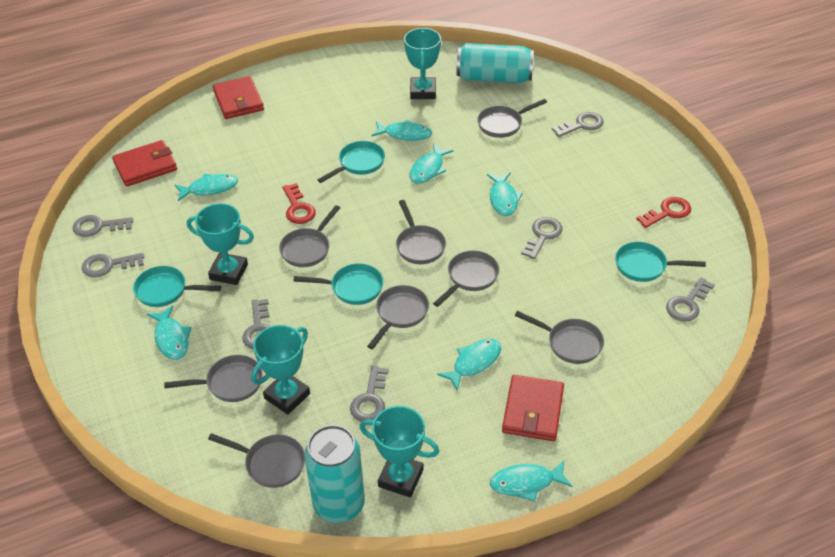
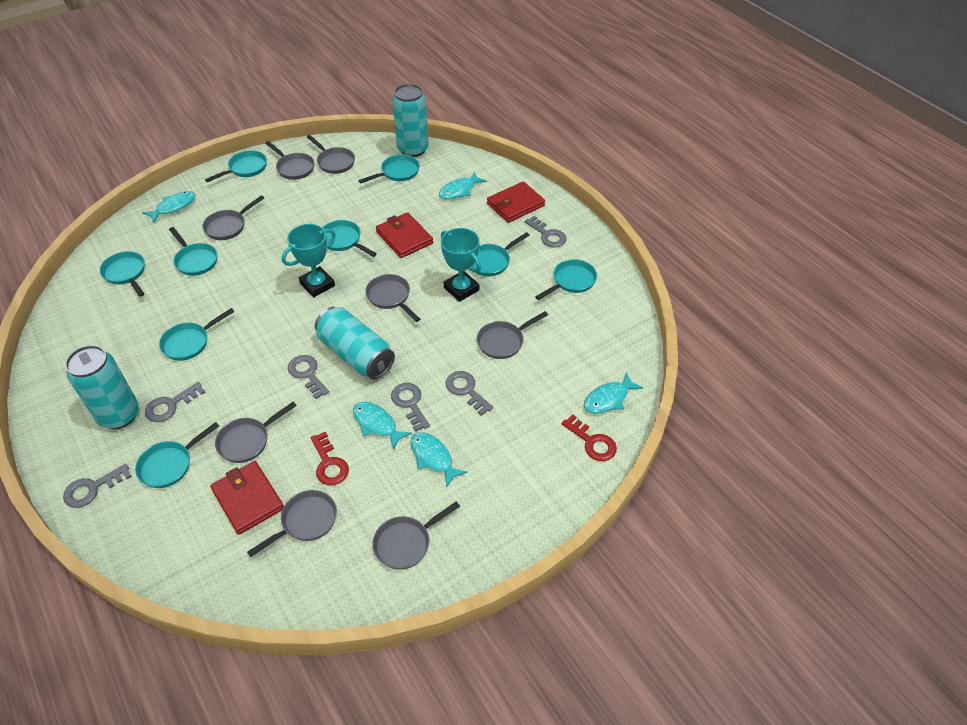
grey key: 7 -> 6
turquoise can: 2 -> 3
turquoise fish: 7 -> 5
turquoise pan: 4 -> 9
turquoise trophy: 4 -> 2

